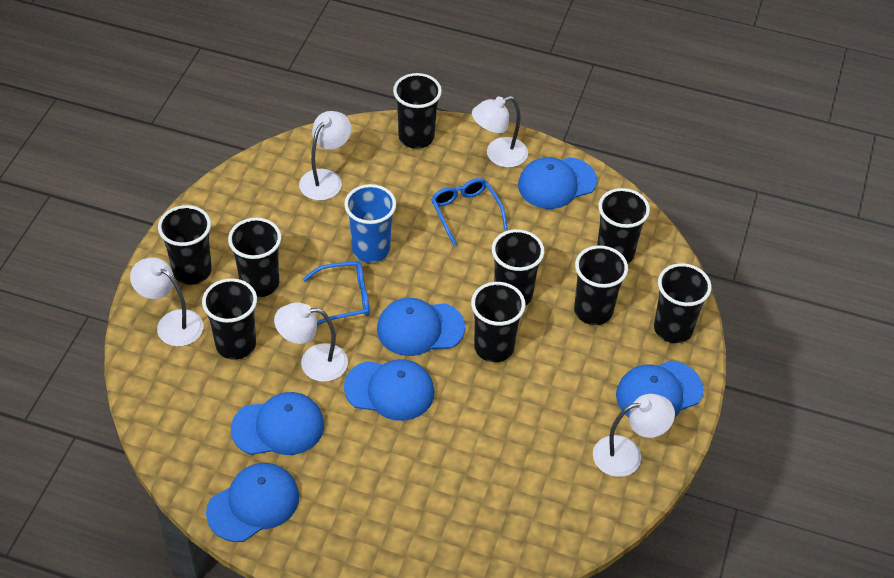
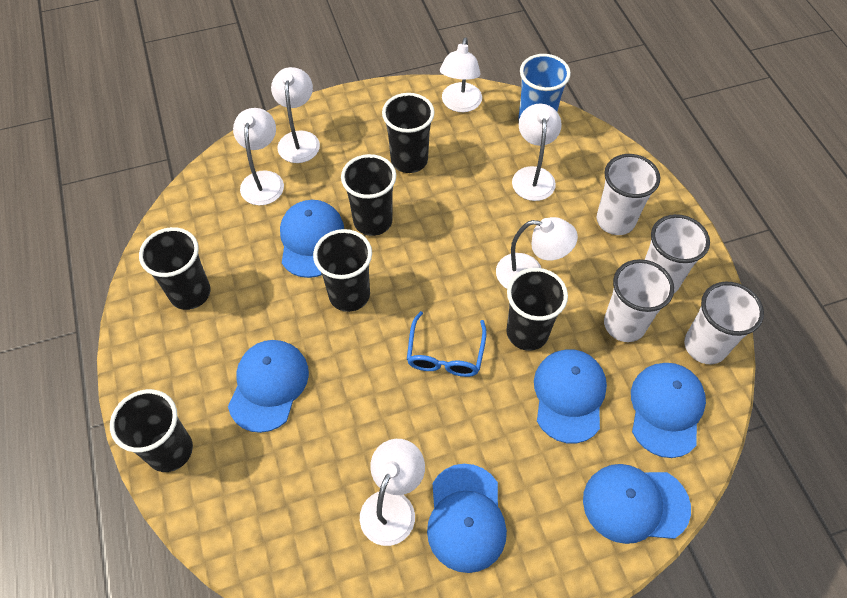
black cup: 9 -> 6
blue glasses: 2 -> 1
white cup: 0 -> 4
white lamp: 5 -> 6

